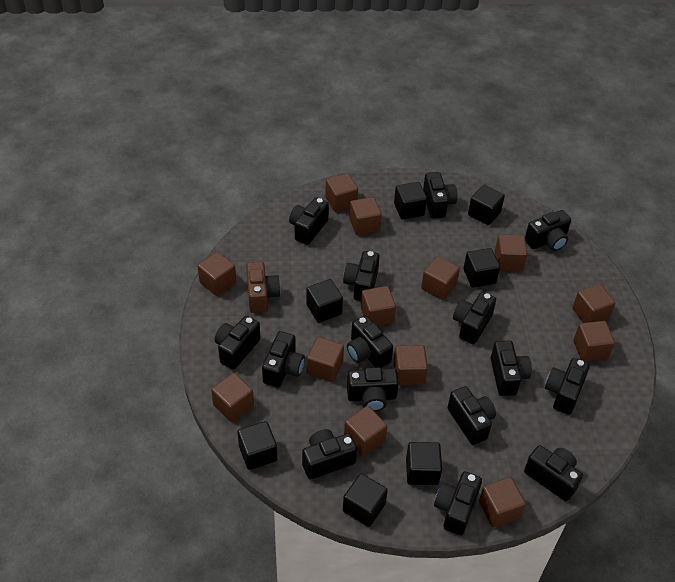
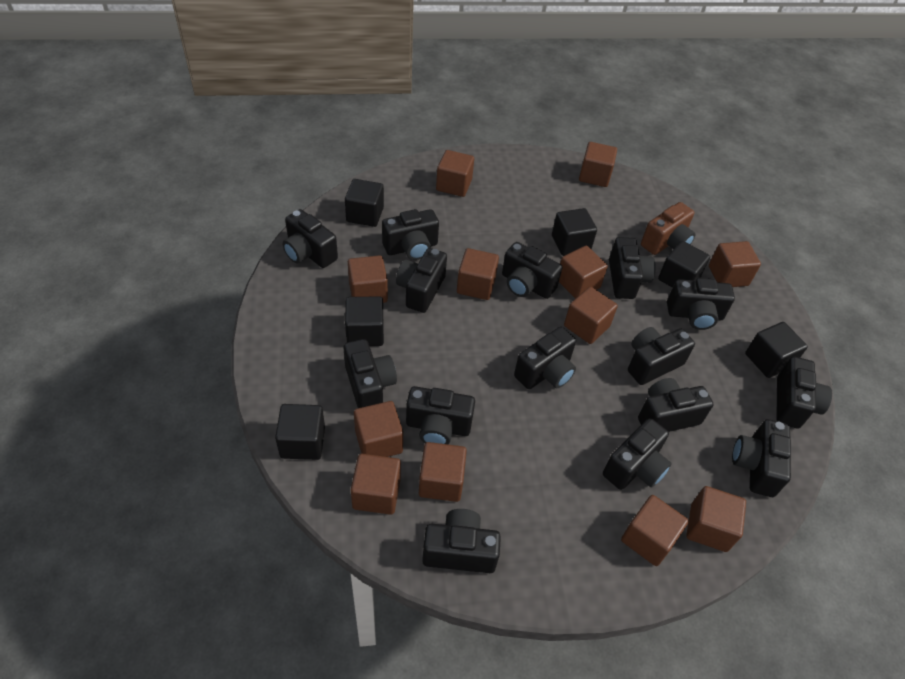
black cube: 7 -> 6
brown cube: 13 -> 12

